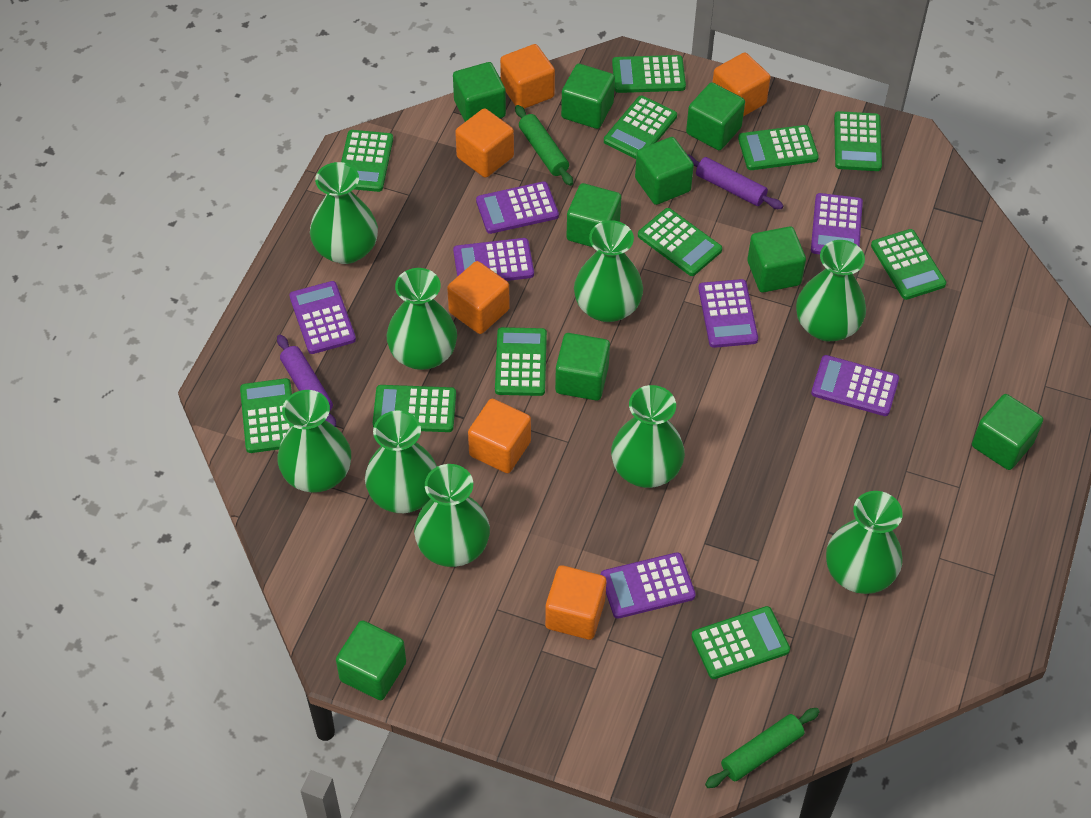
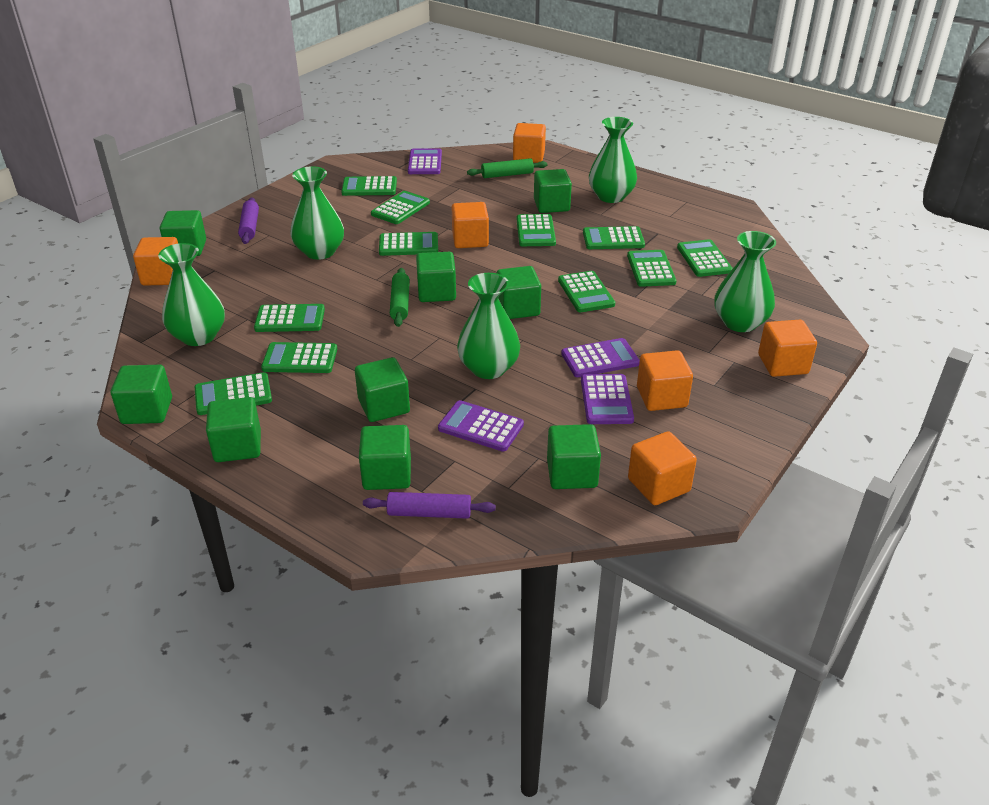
green vase: 9 -> 5
purple calculator: 7 -> 4

